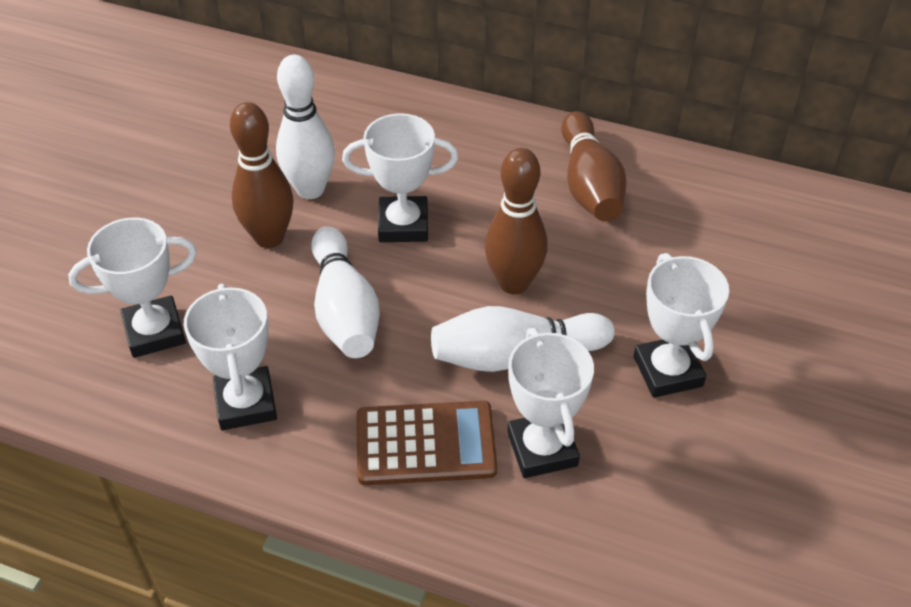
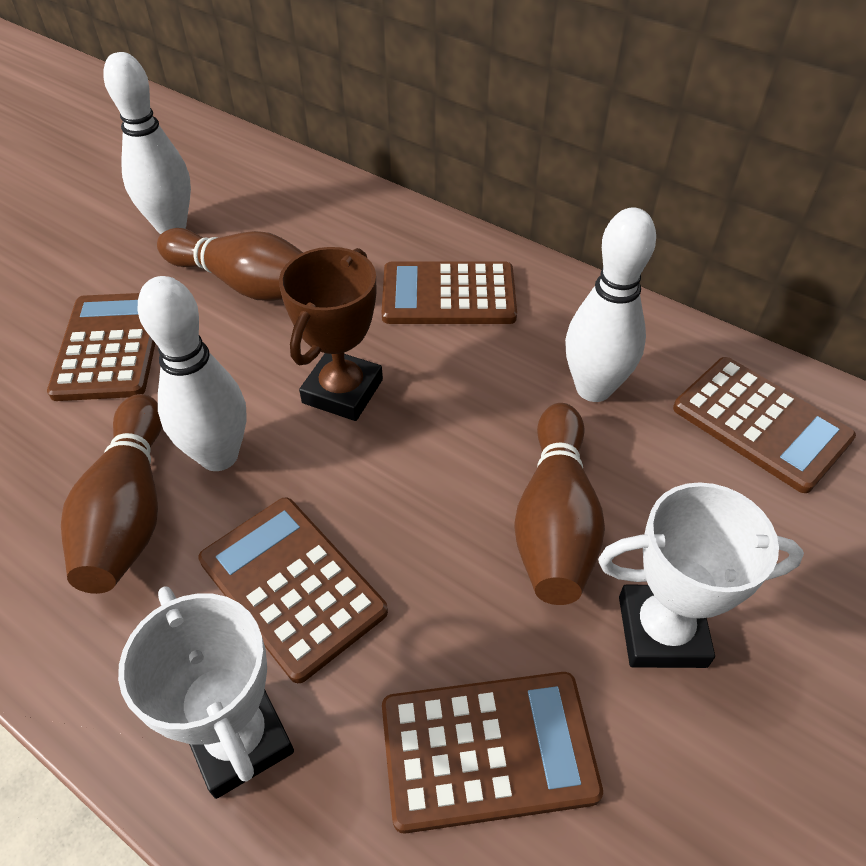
brown calculator: 1 -> 5
brown trophy: 0 -> 1
white trophy: 5 -> 2

